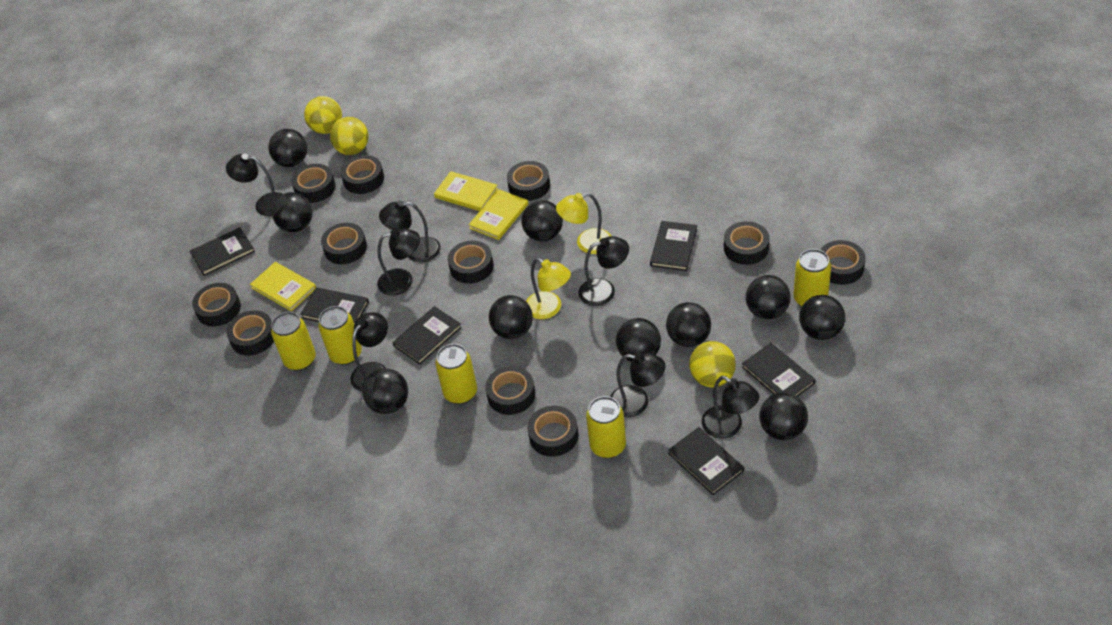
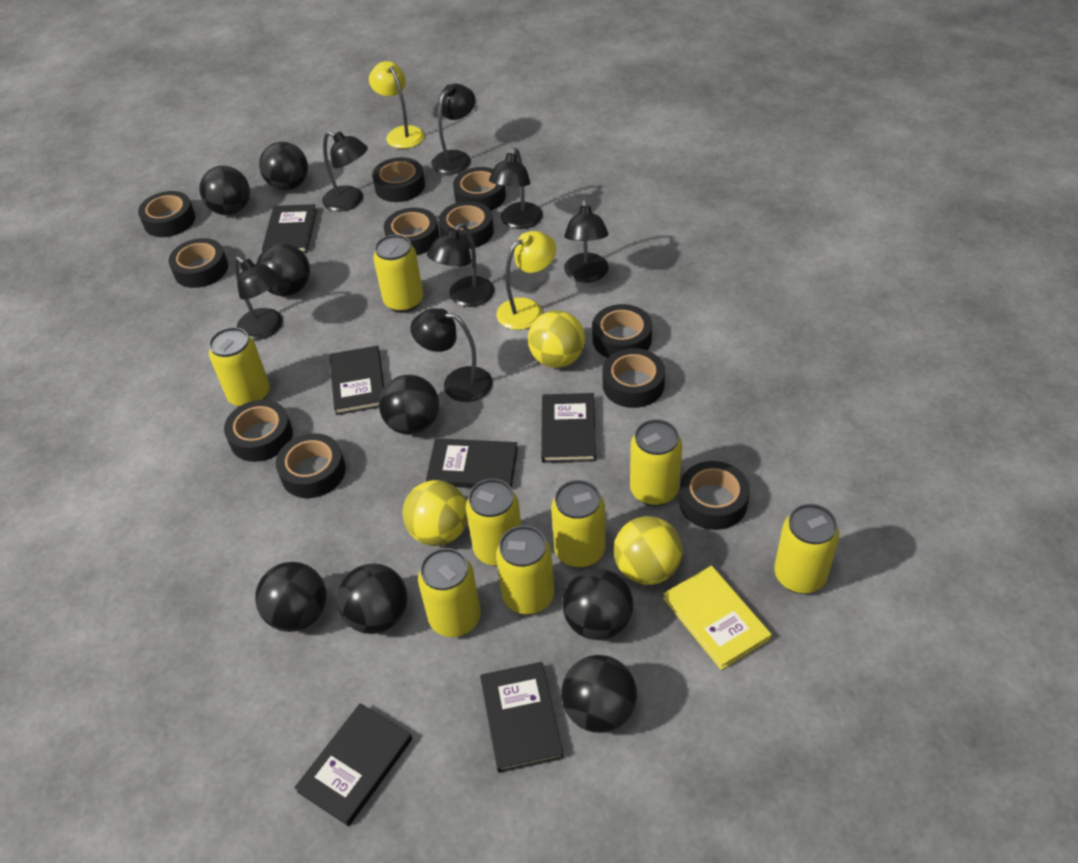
black ball: 10 -> 8
yellow book: 3 -> 1
yellow can: 5 -> 8

